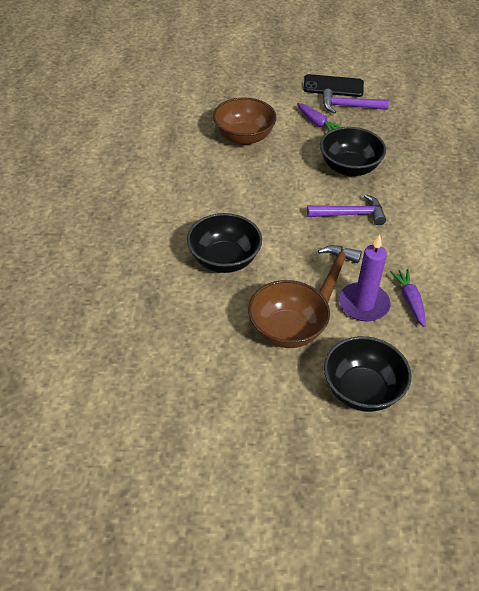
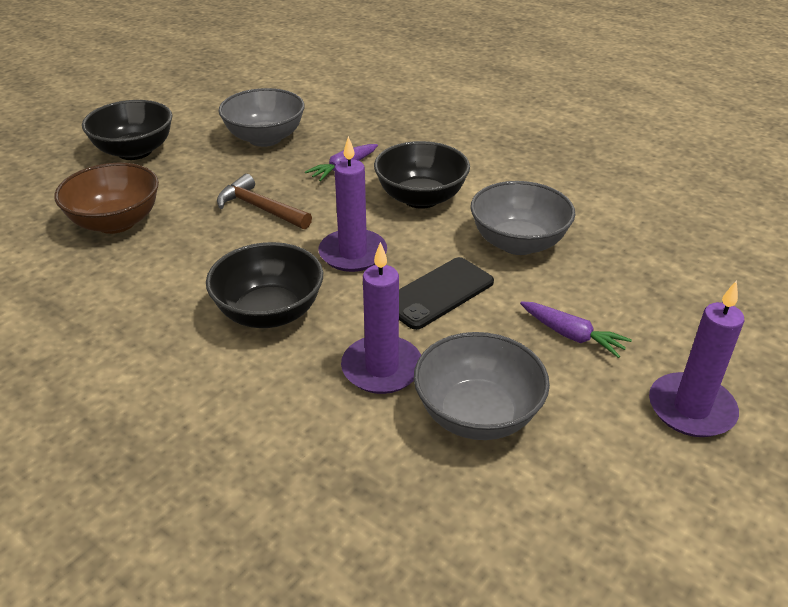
brown bowl: 2 -> 1
grey bowl: 0 -> 3
purple candle: 1 -> 3
purple hammer: 2 -> 0

